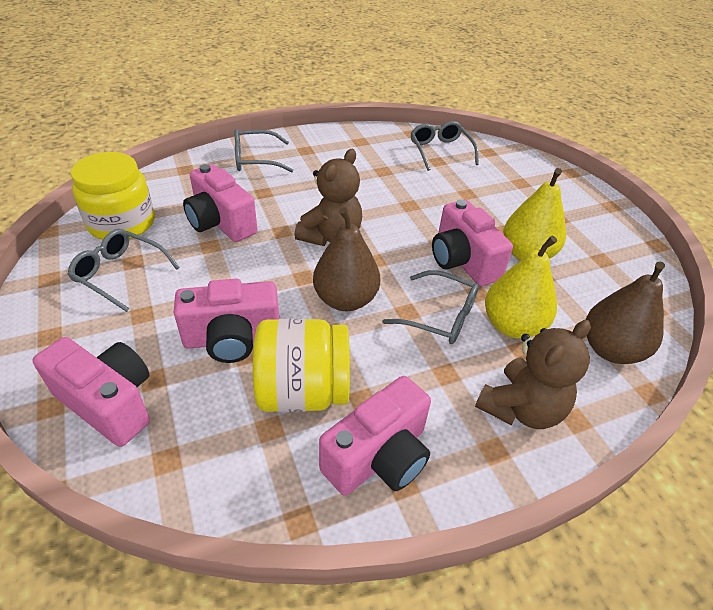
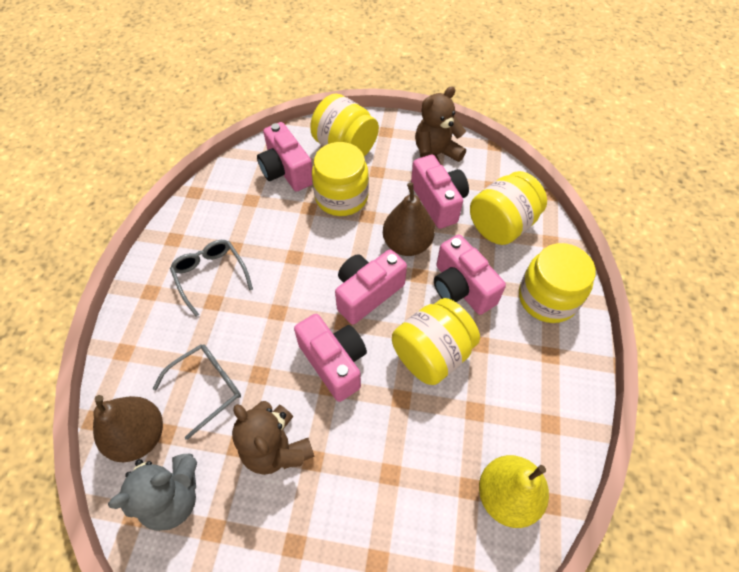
grey glasses: 4 -> 2
grey teddy bear: 0 -> 1
yellow jar: 2 -> 5
yellow pear: 2 -> 1

